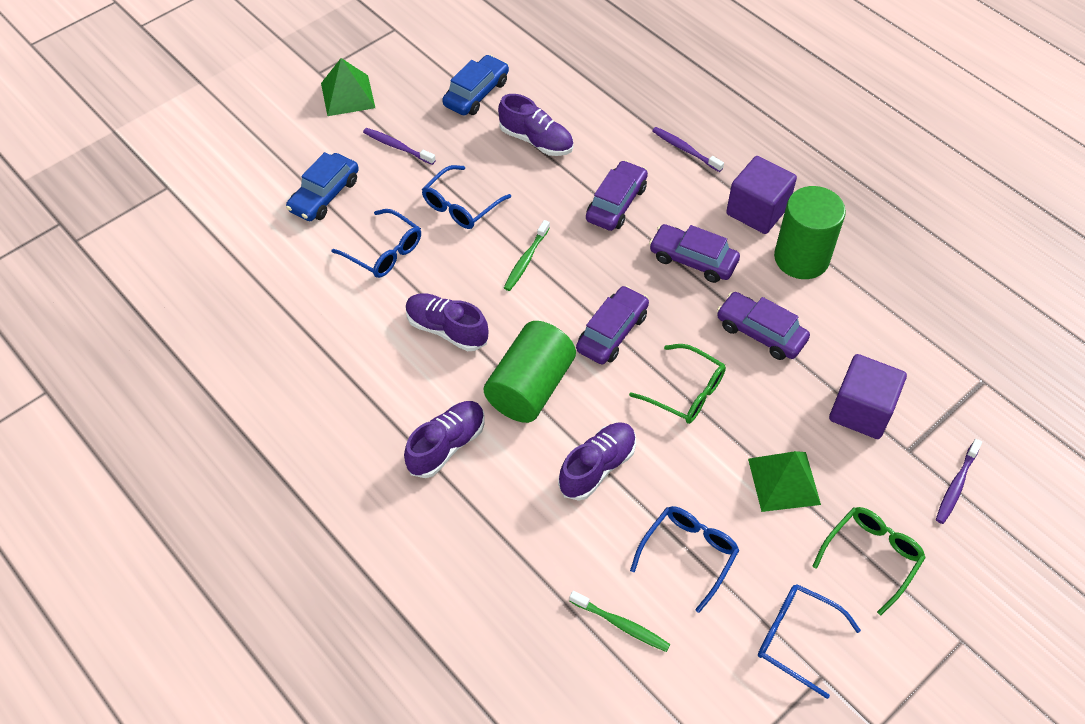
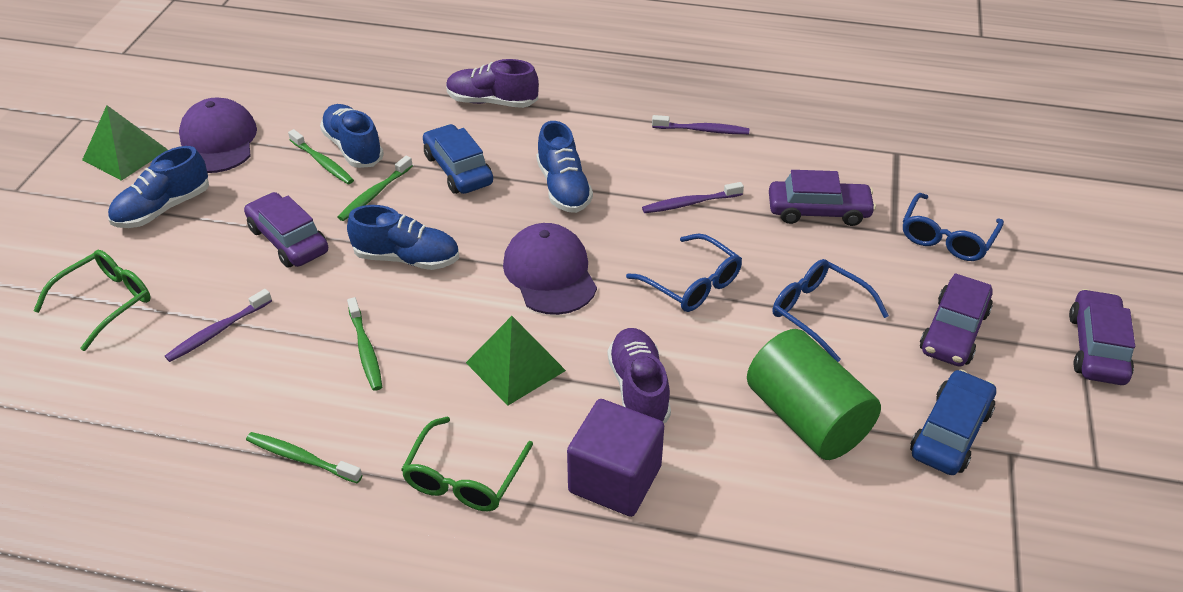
blue glasses: 4 -> 3
blue shoe: 0 -> 4
green cylinder: 2 -> 1
green toothbrush: 2 -> 4
purple cap: 0 -> 2
purple cube: 2 -> 1
purple shoe: 4 -> 2

